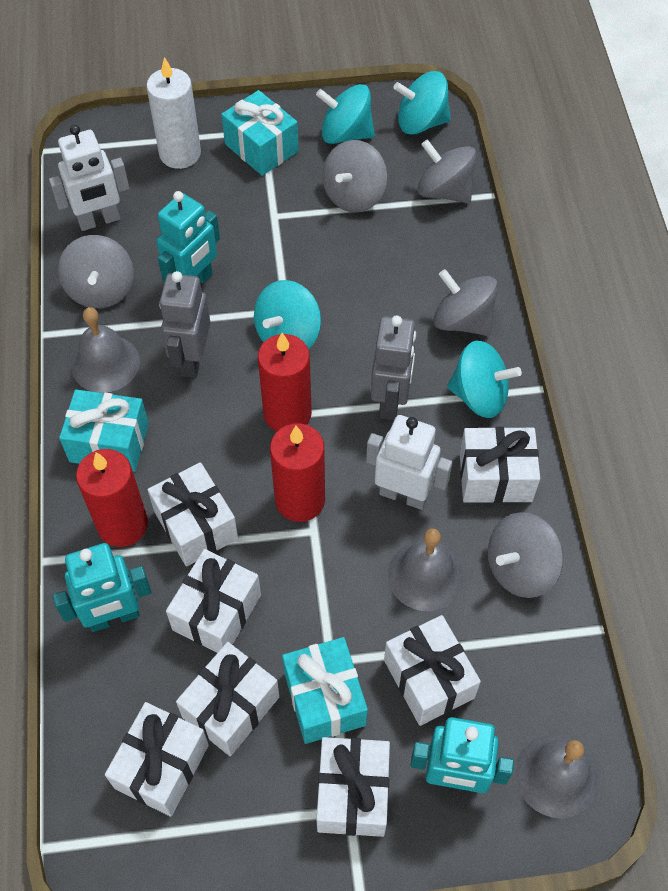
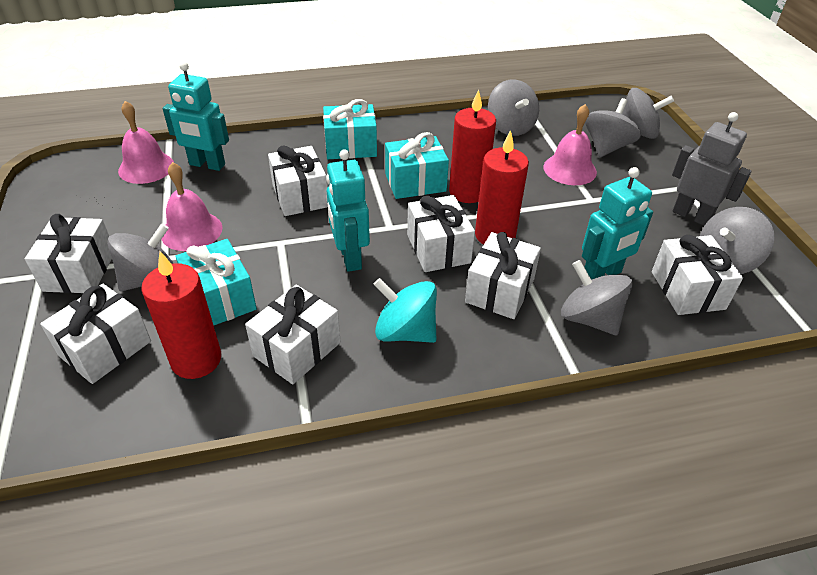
grey bell: 3 -> 0
grey robot: 2 -> 1
grey spinning top: 5 -> 6
pink bell: 0 -> 3
turquoise spinning top: 4 -> 1
white candle: 1 -> 0
white robot: 2 -> 0

